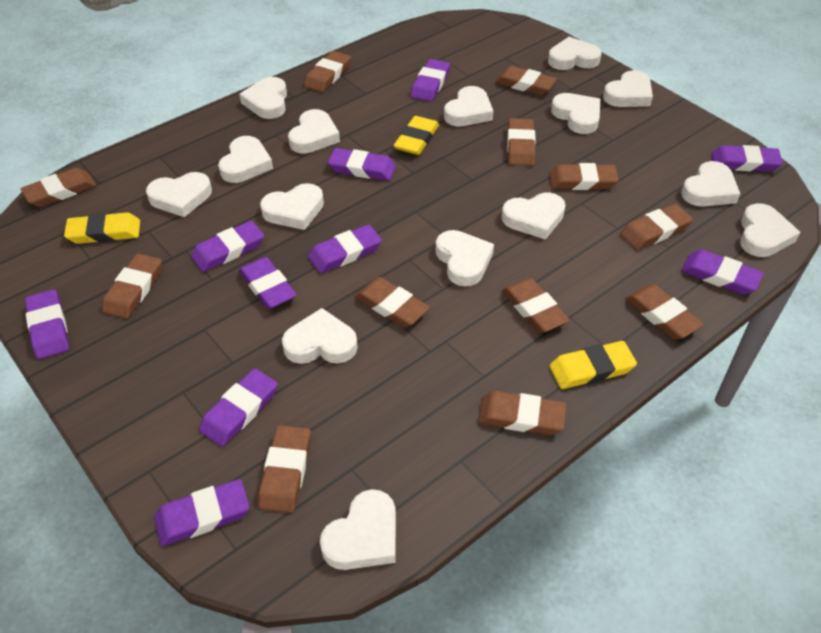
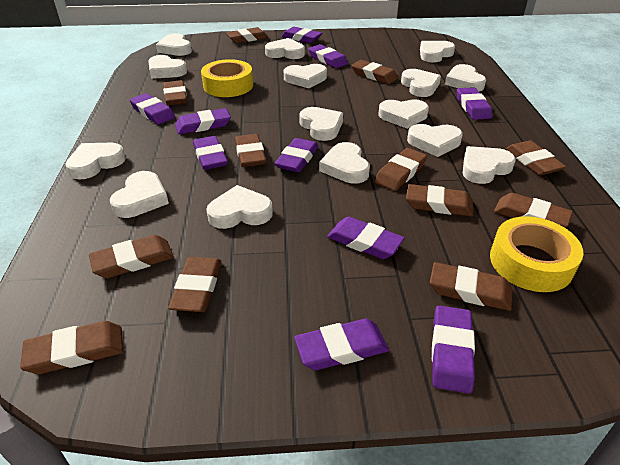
yellow eraser: 3 -> 0
yellow tape: 0 -> 2

